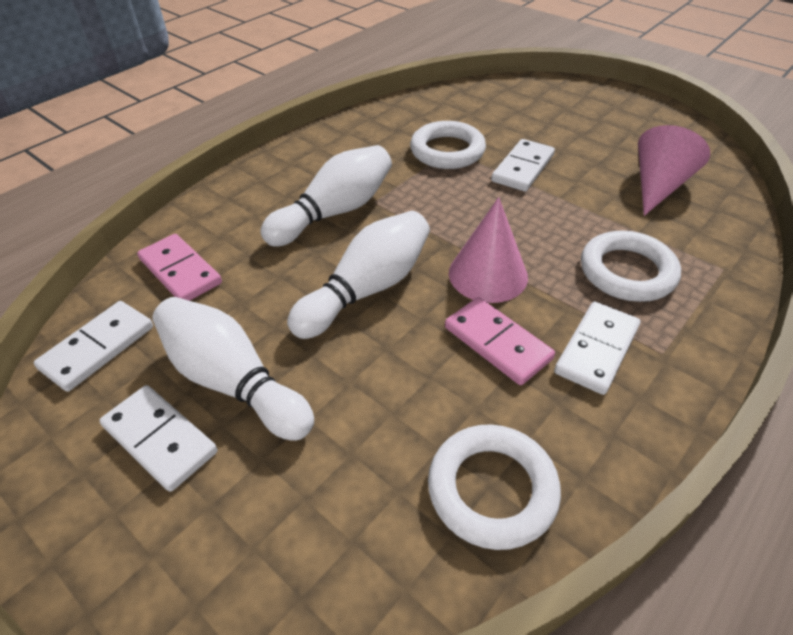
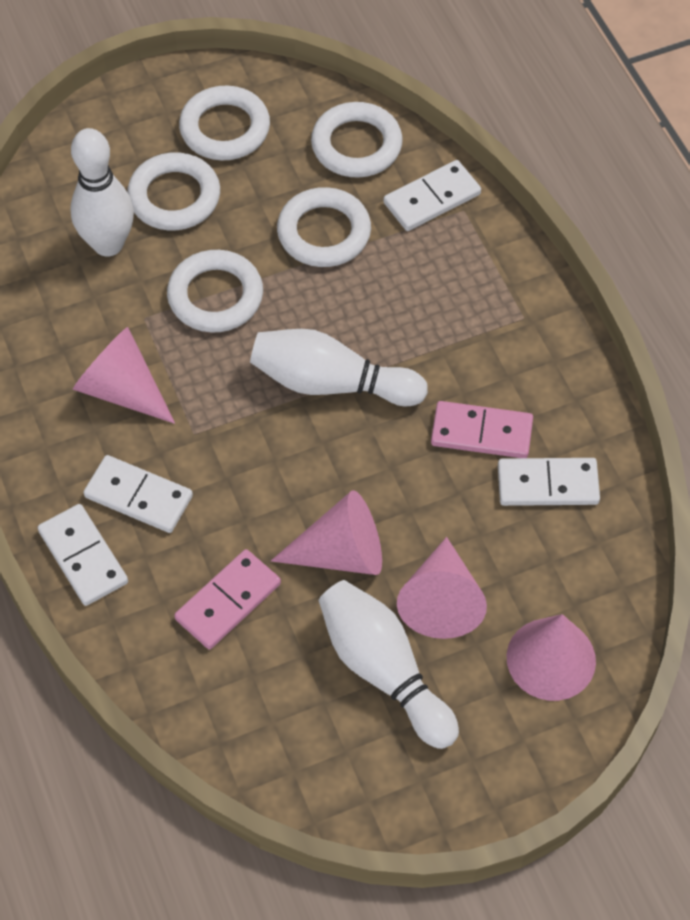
pink cone: 2 -> 4
white ring: 3 -> 5

